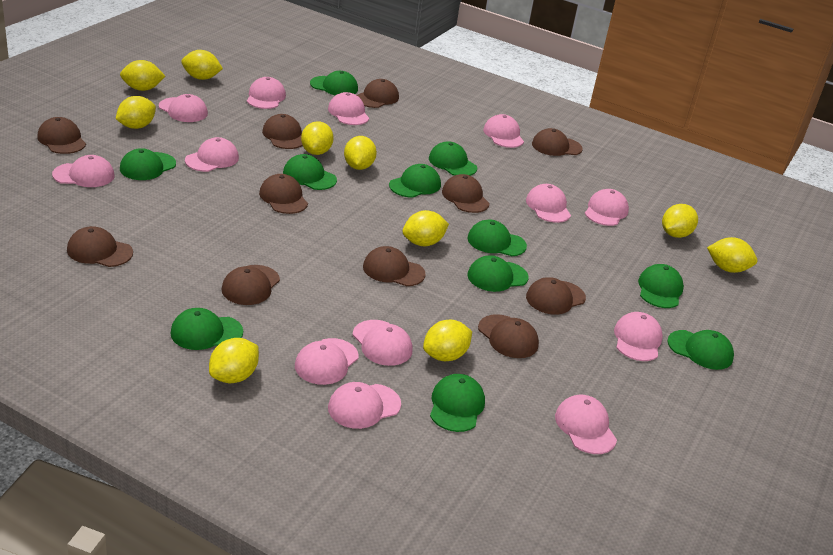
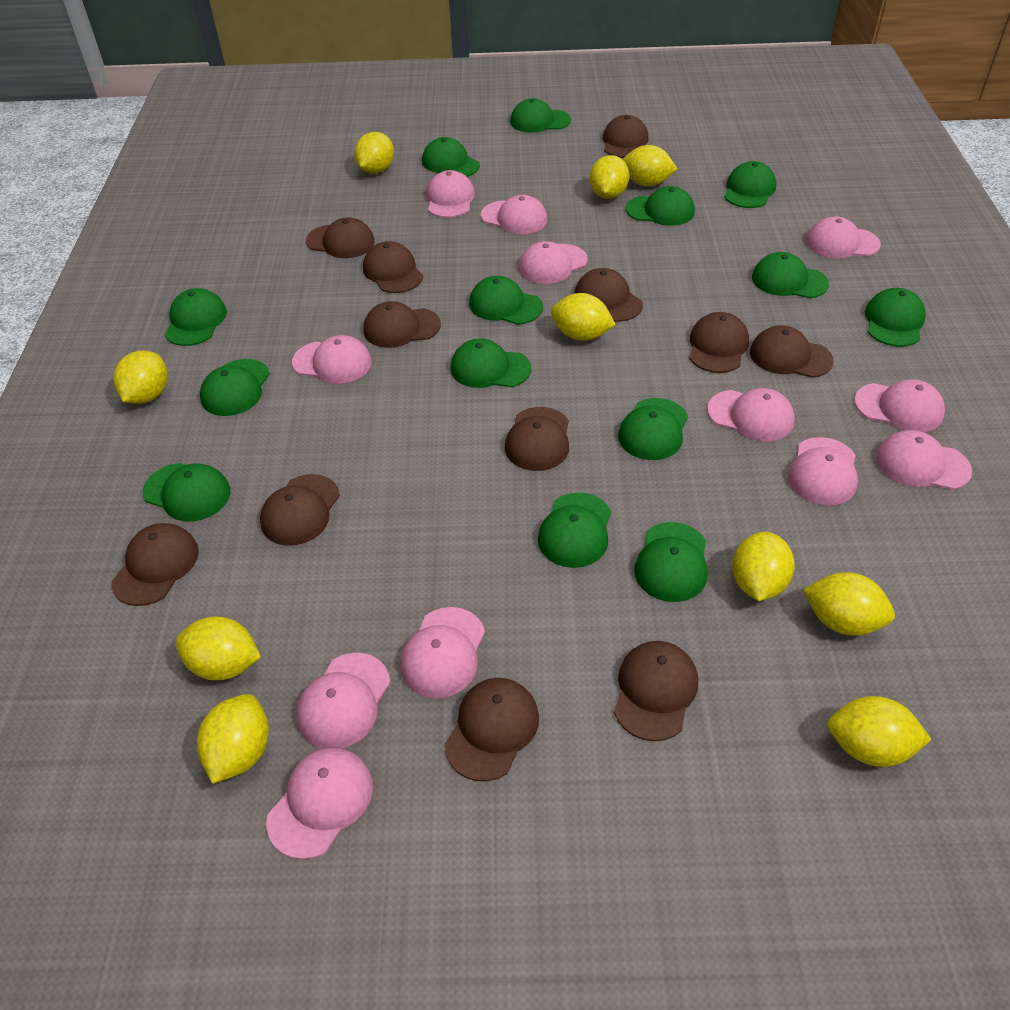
brown cap: 11 -> 12
green cap: 11 -> 14
pink cap: 13 -> 12

